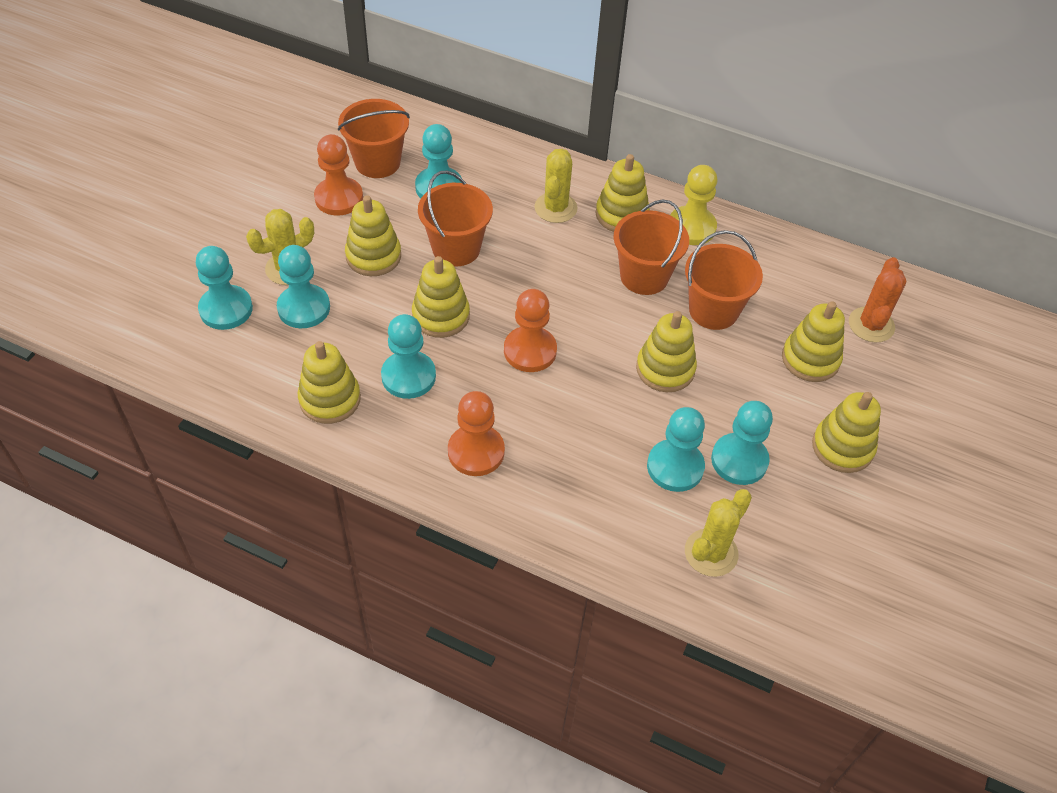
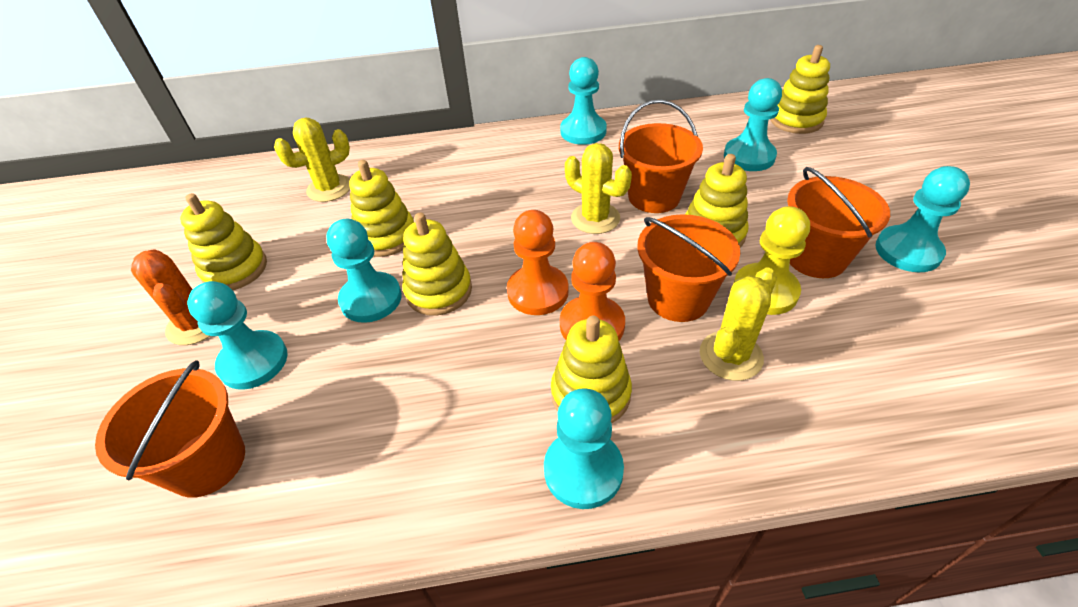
orange pawn: 3 -> 2
yellow stacking toy: 7 -> 6

